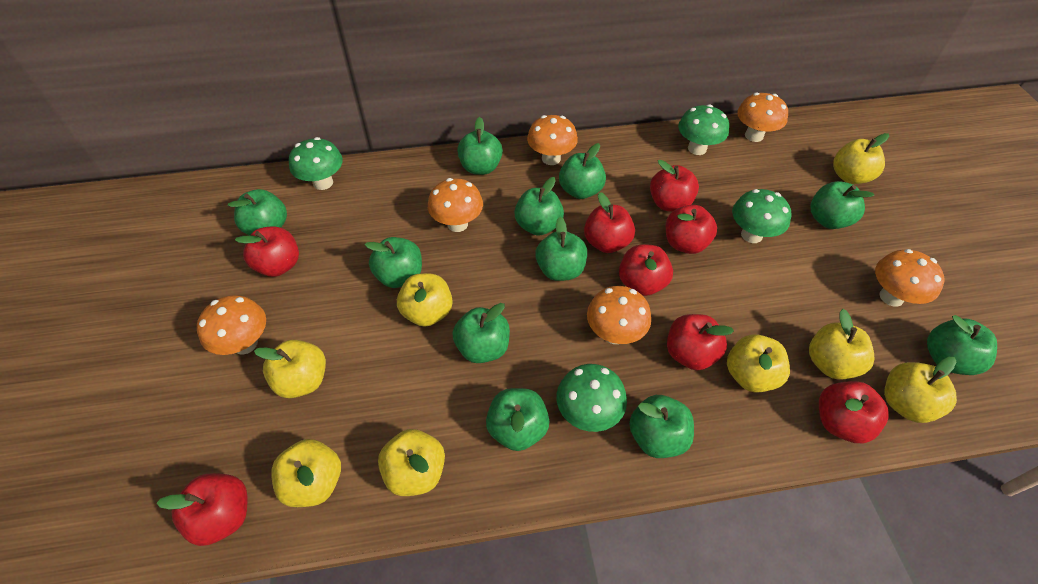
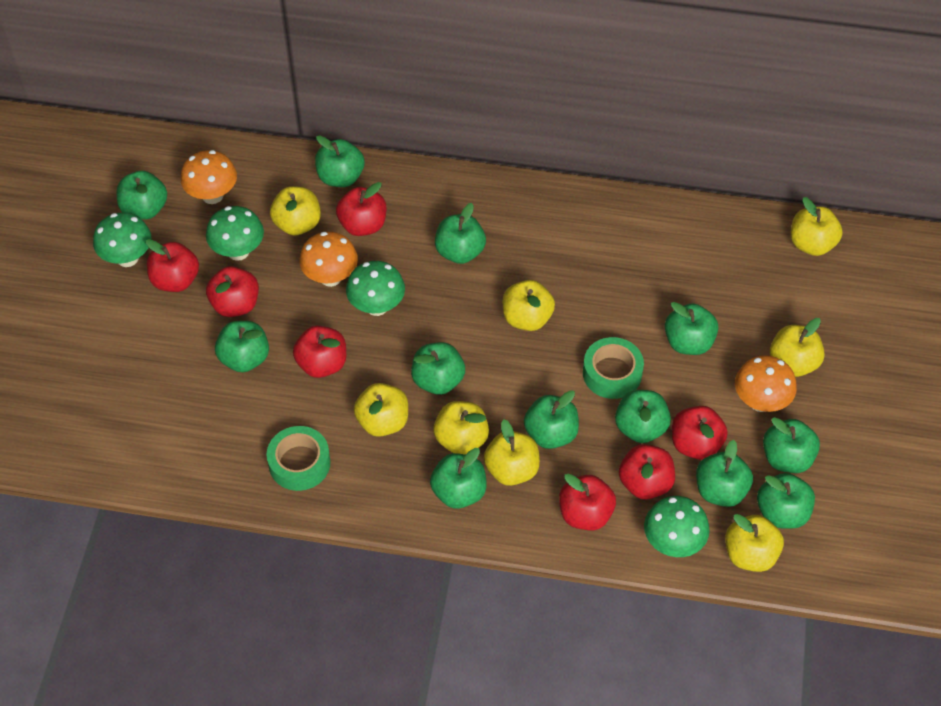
green apple: 11 -> 12
green tape: 0 -> 2
orange mushroom: 6 -> 3
red apple: 8 -> 7

